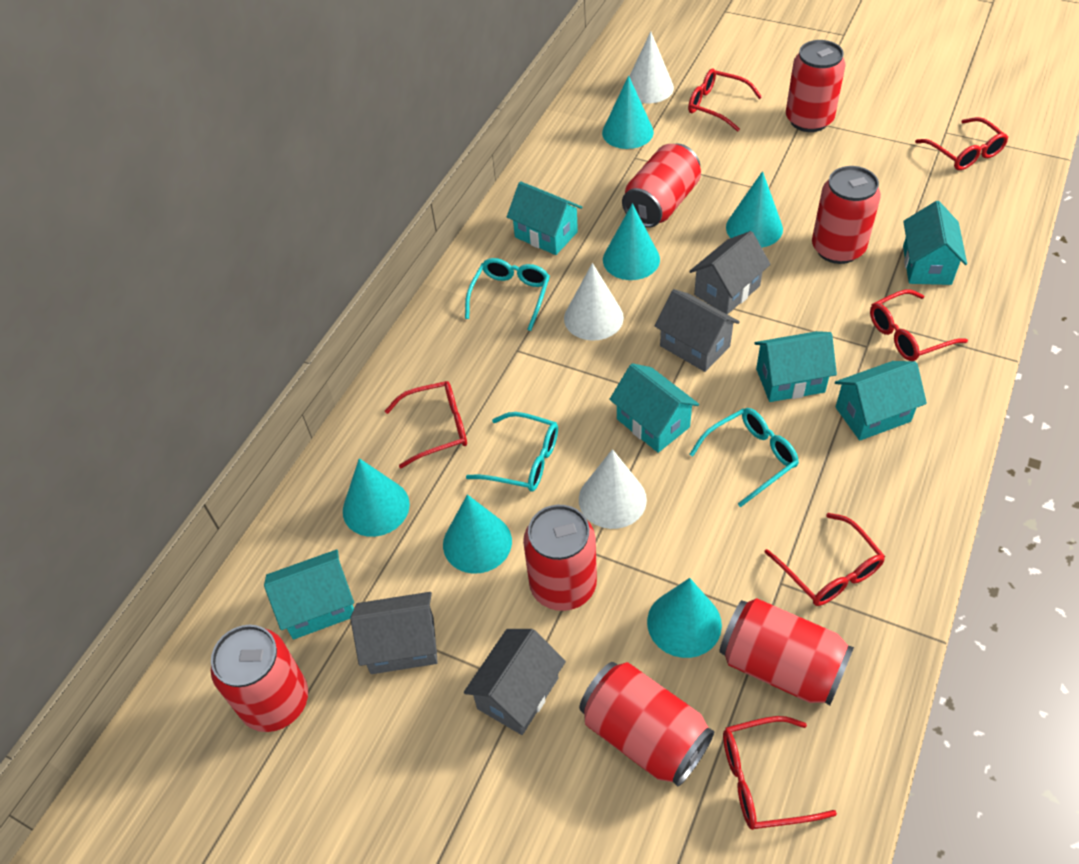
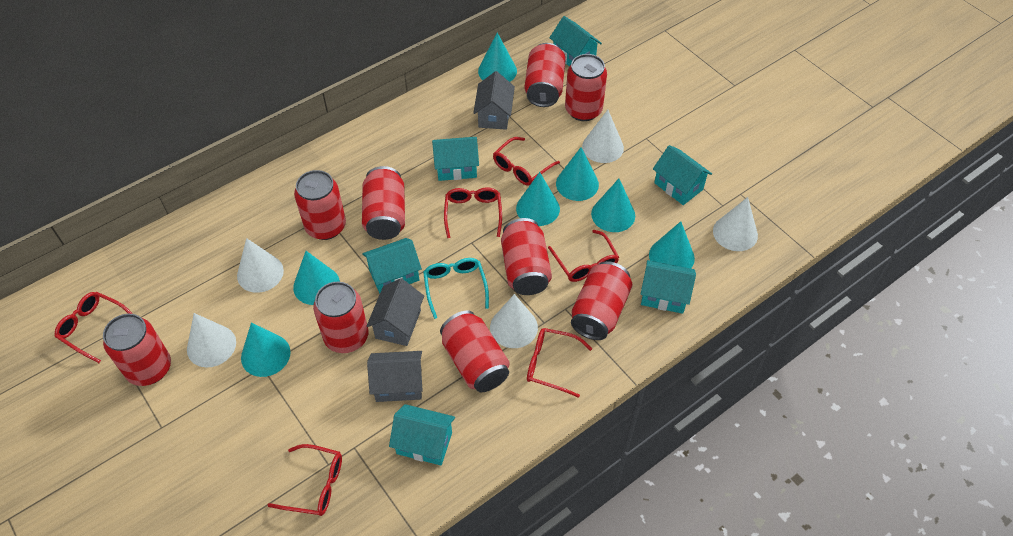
grey house: 4 -> 3
red can: 7 -> 9
turquoise cone: 6 -> 7
turquoise glasses: 3 -> 1
white cone: 3 -> 5

